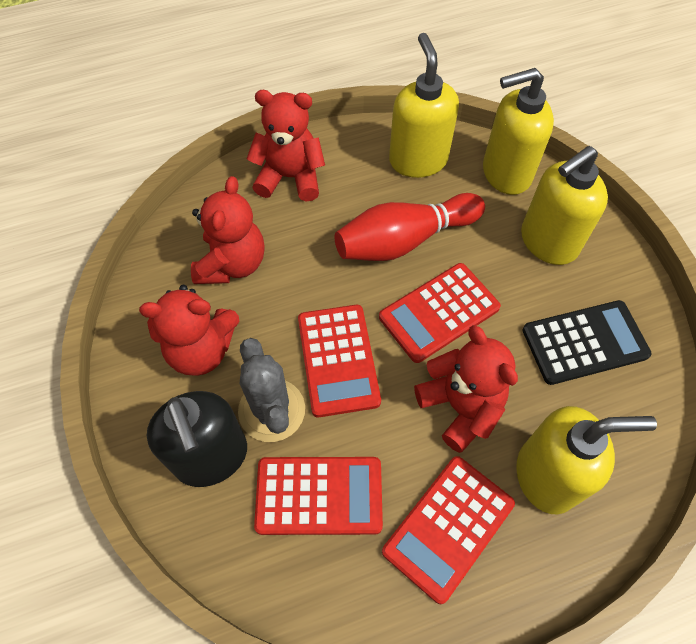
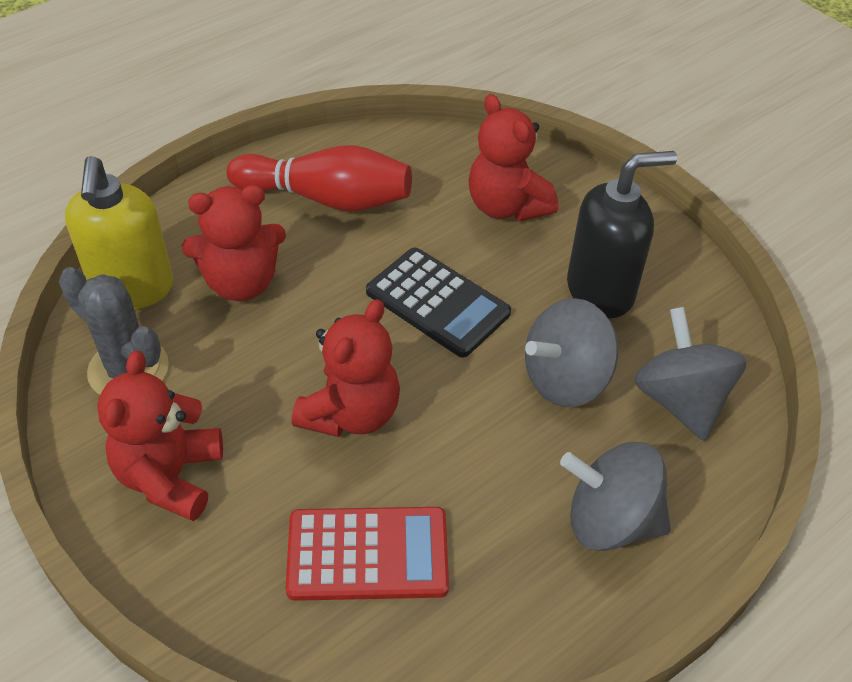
grey spinning top: 0 -> 3
red calculator: 4 -> 1
yellow soap dispenser: 4 -> 1

